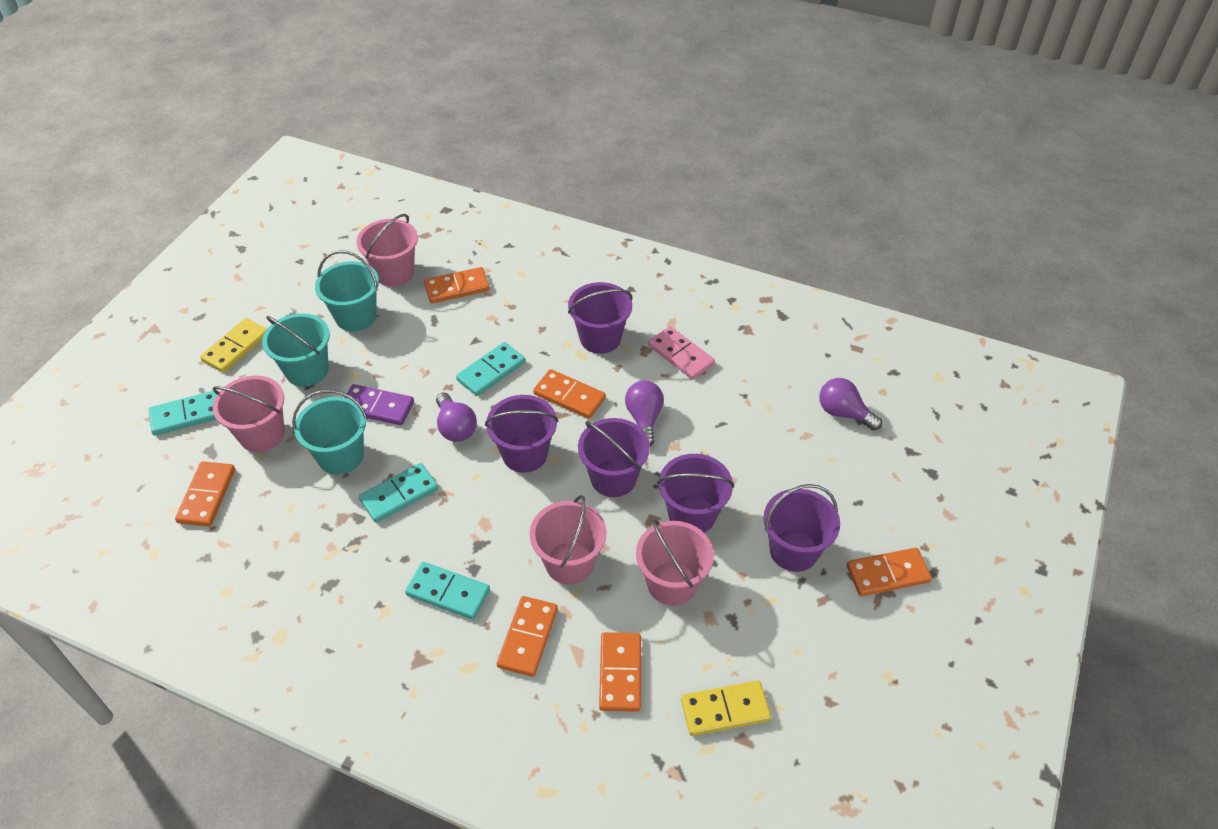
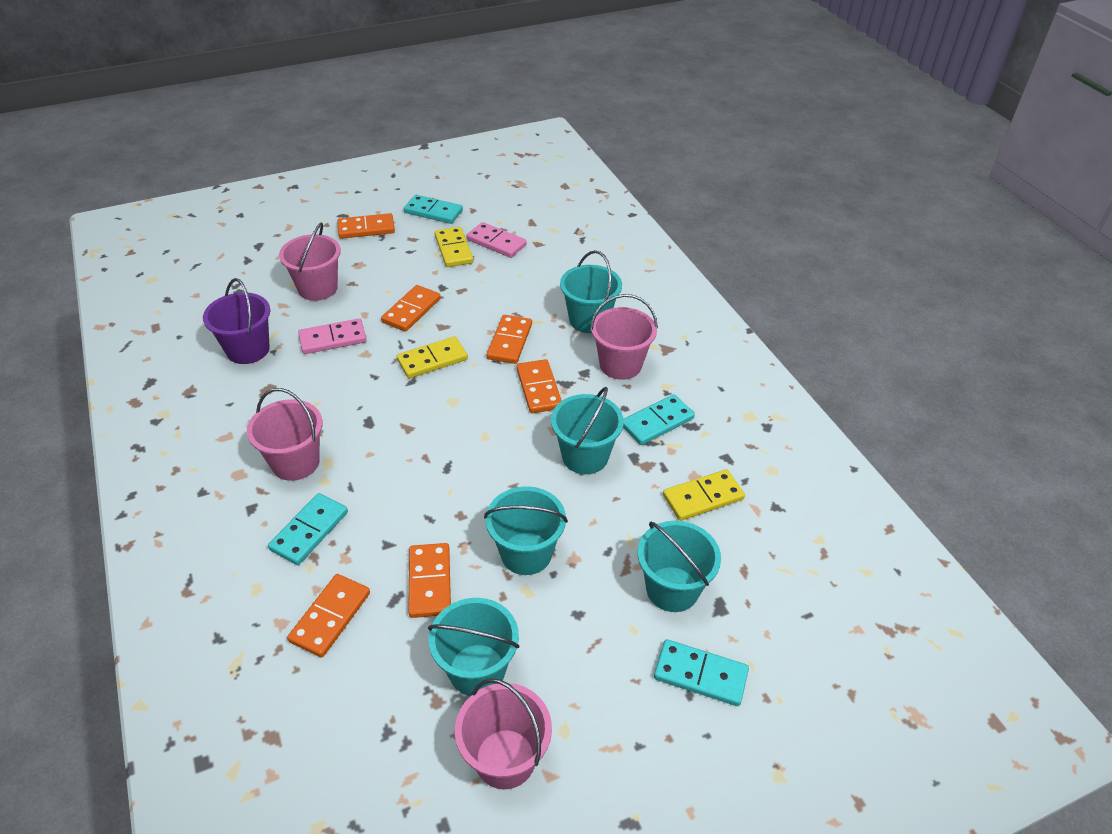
pink domino: 1 -> 2
purple bucket: 5 -> 1
purple domino: 1 -> 0
purple light bulb: 3 -> 0
turquoise bucket: 3 -> 5
yellow domino: 2 -> 3

